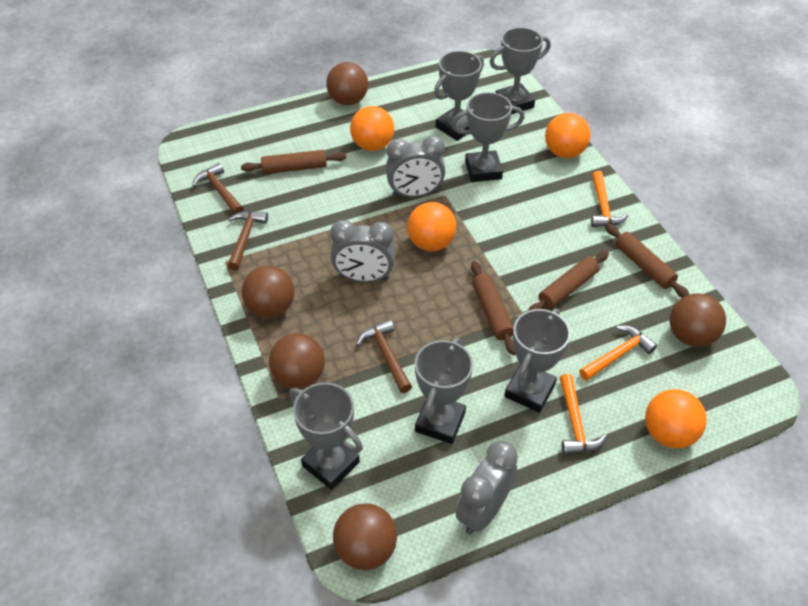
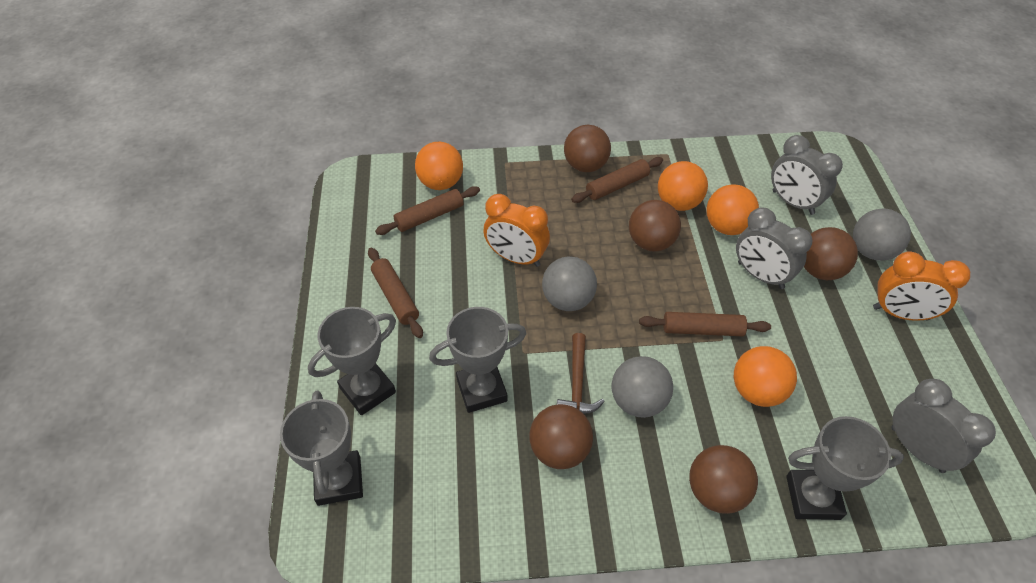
brown hammer: 3 -> 1
grey ball: 0 -> 3
grey trophy: 6 -> 4
orange clock: 0 -> 2
orange hammer: 3 -> 0

